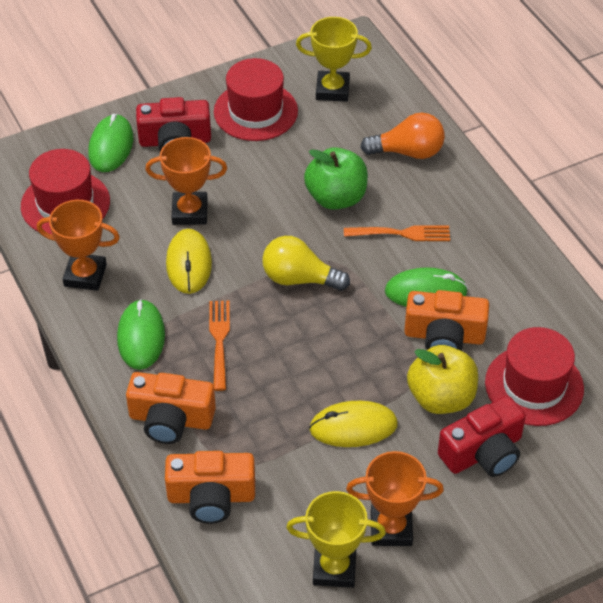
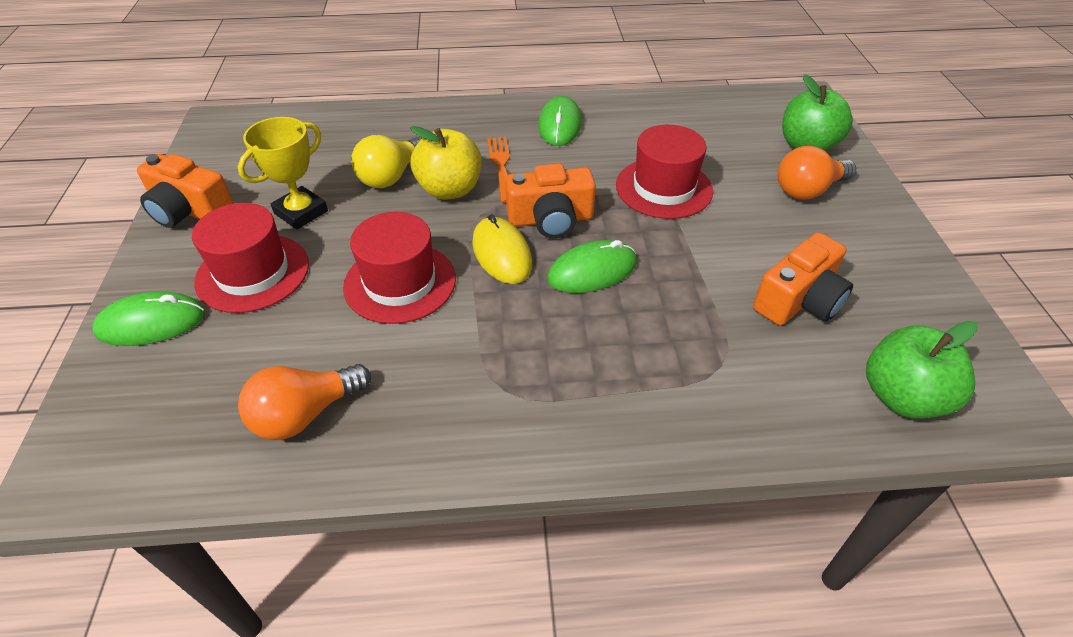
green apple: 1 -> 2
orange fork: 2 -> 1
orange light bulb: 1 -> 2
orange trophy: 3 -> 0
red camera: 2 -> 0
yellow mouse: 2 -> 1
yellow trophy: 2 -> 1

